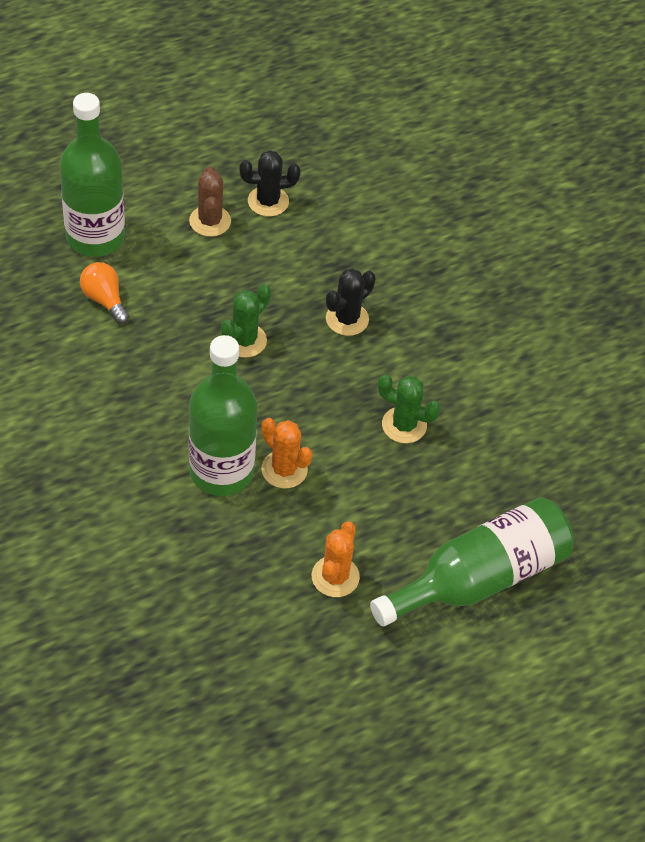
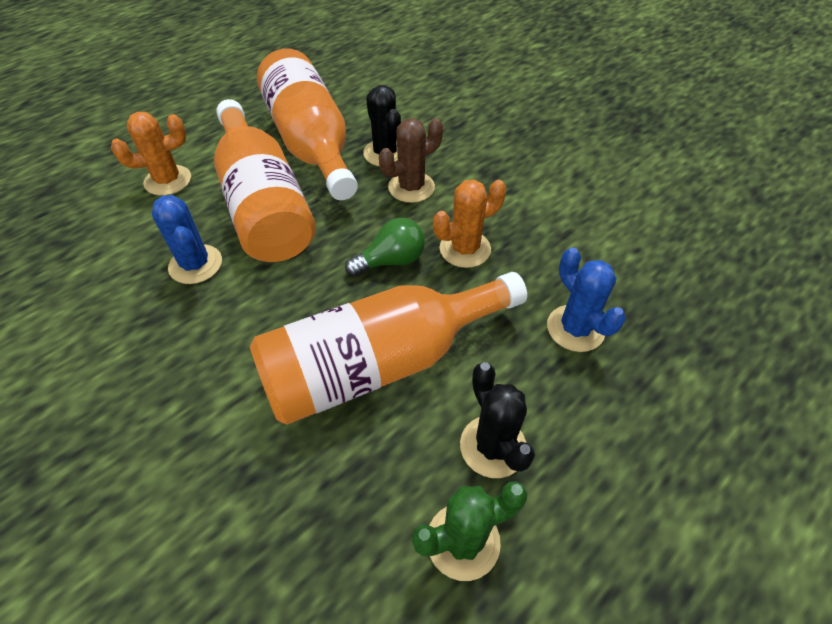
blue cactus: 0 -> 2
green bottle: 3 -> 0
green cactus: 2 -> 1
green light bulb: 0 -> 1
orange bottle: 0 -> 3
orange light bulb: 1 -> 0

